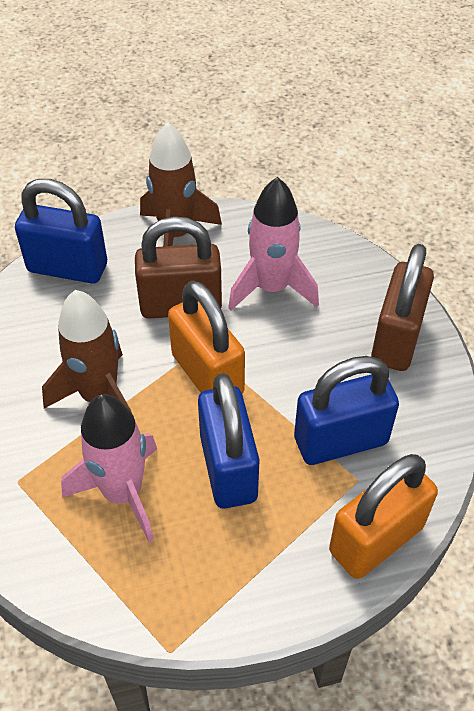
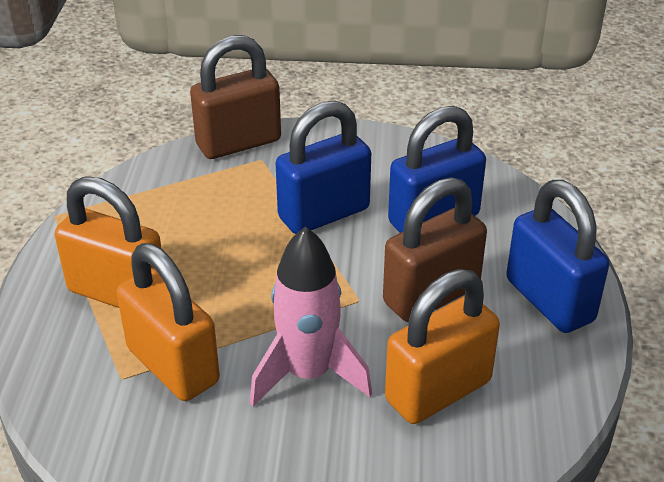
brown rocket: 2 -> 0
orange padlock: 2 -> 3
pink rocket: 2 -> 1

